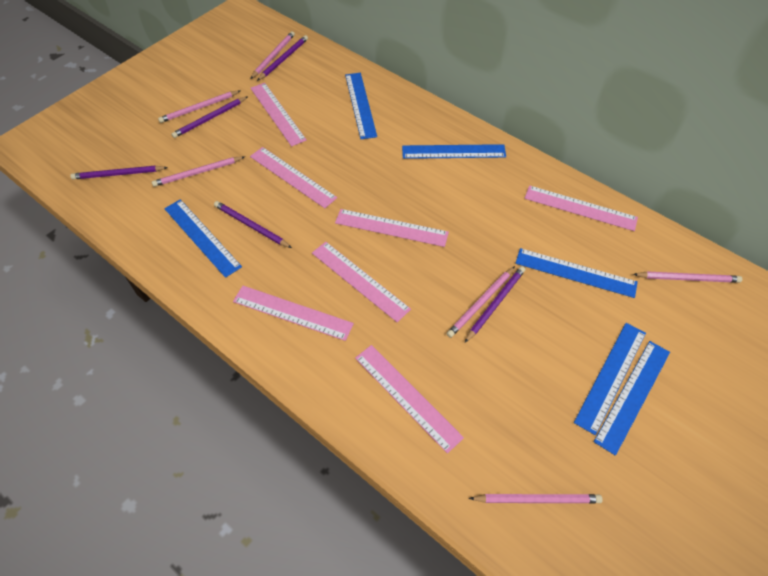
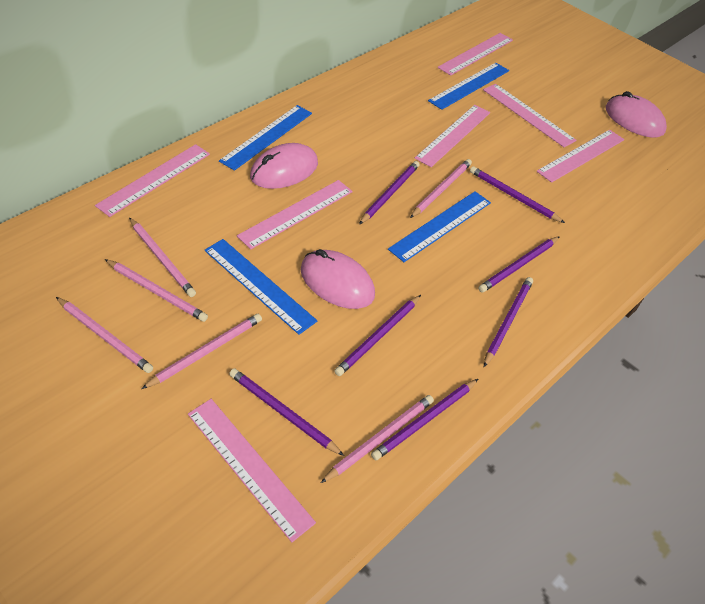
blue ruler: 6 -> 4
pink mouse: 0 -> 3
purple pencil: 5 -> 7

